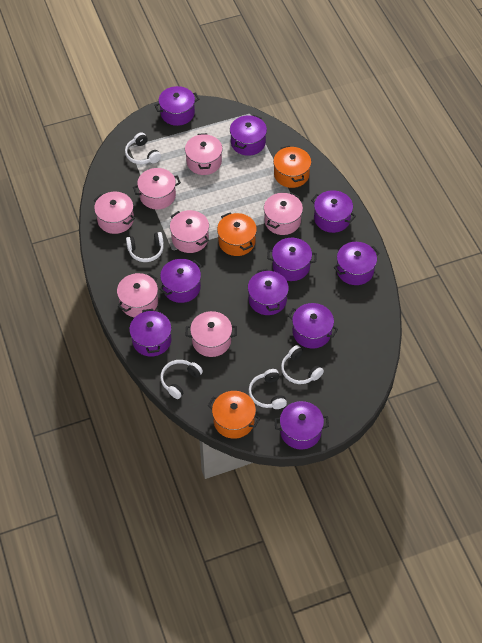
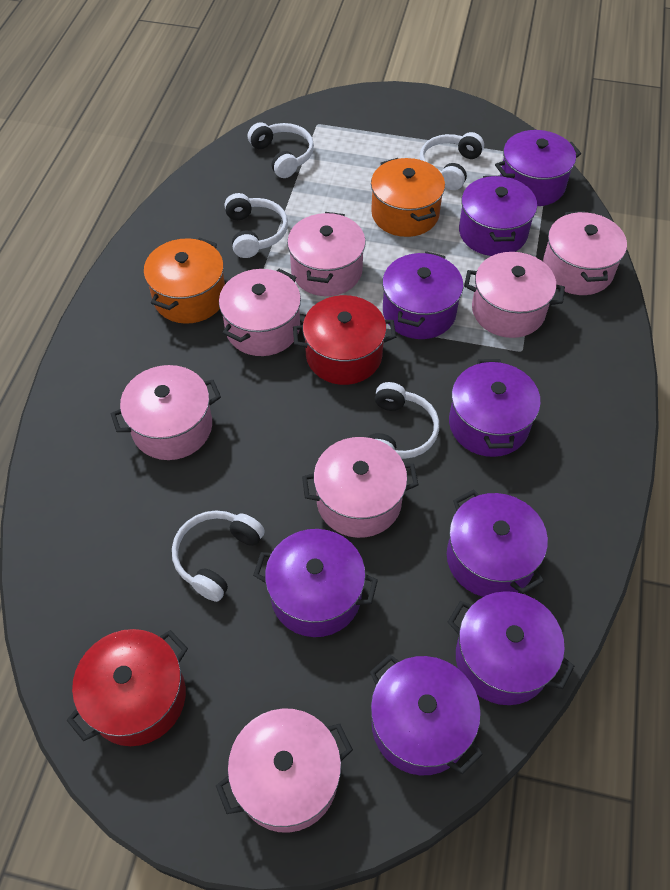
orange pot: 3 -> 2
purple pot: 10 -> 8
red pot: 0 -> 2

